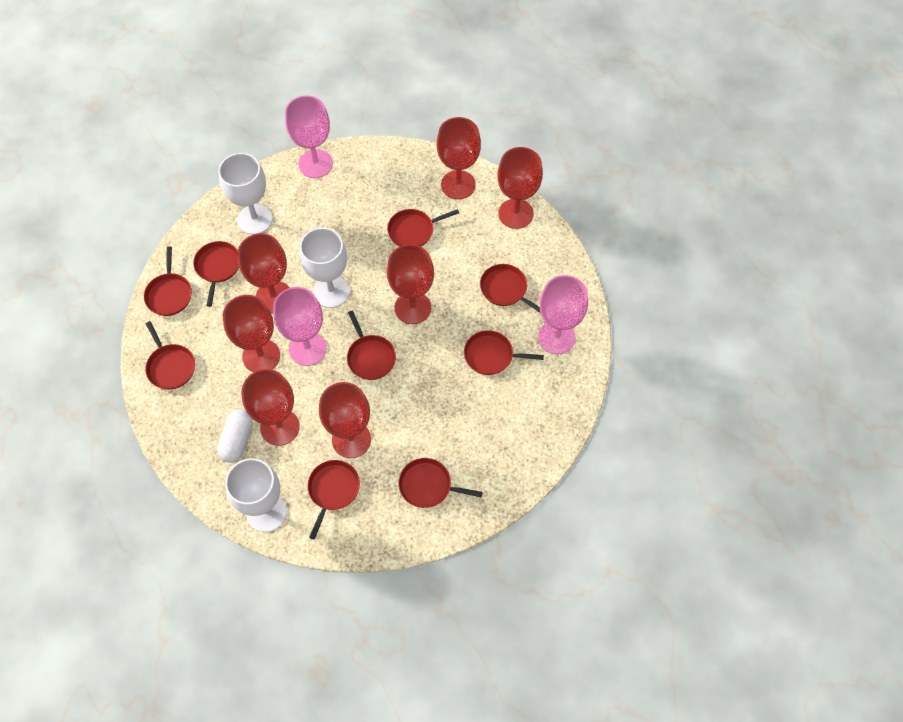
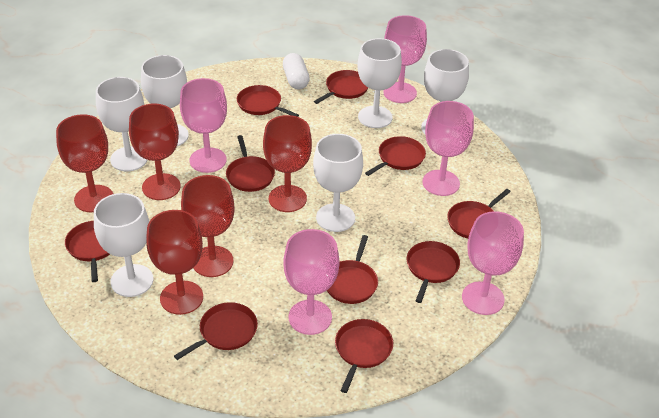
pink goblet: 3 -> 5
red goblet: 7 -> 5
red pan: 9 -> 10
white goblet: 3 -> 6

